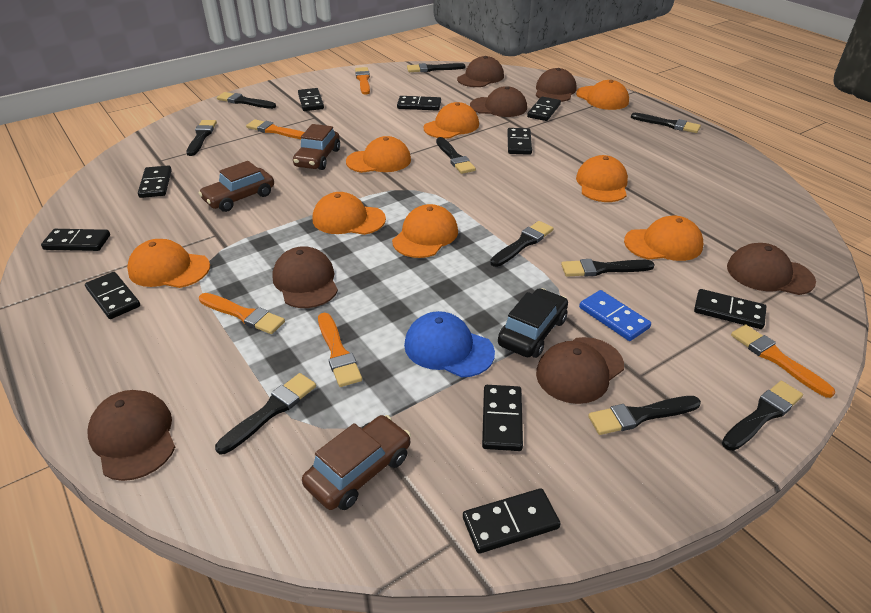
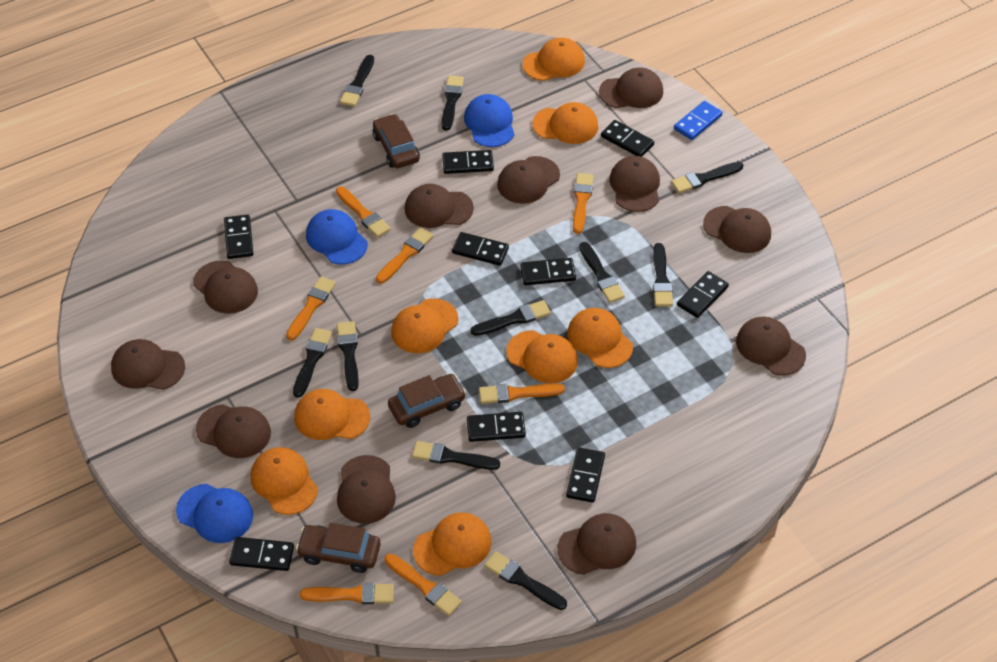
black car: 1 -> 0
black domino: 10 -> 9
blue cap: 1 -> 3
brown cap: 7 -> 11
orange brush: 5 -> 7

